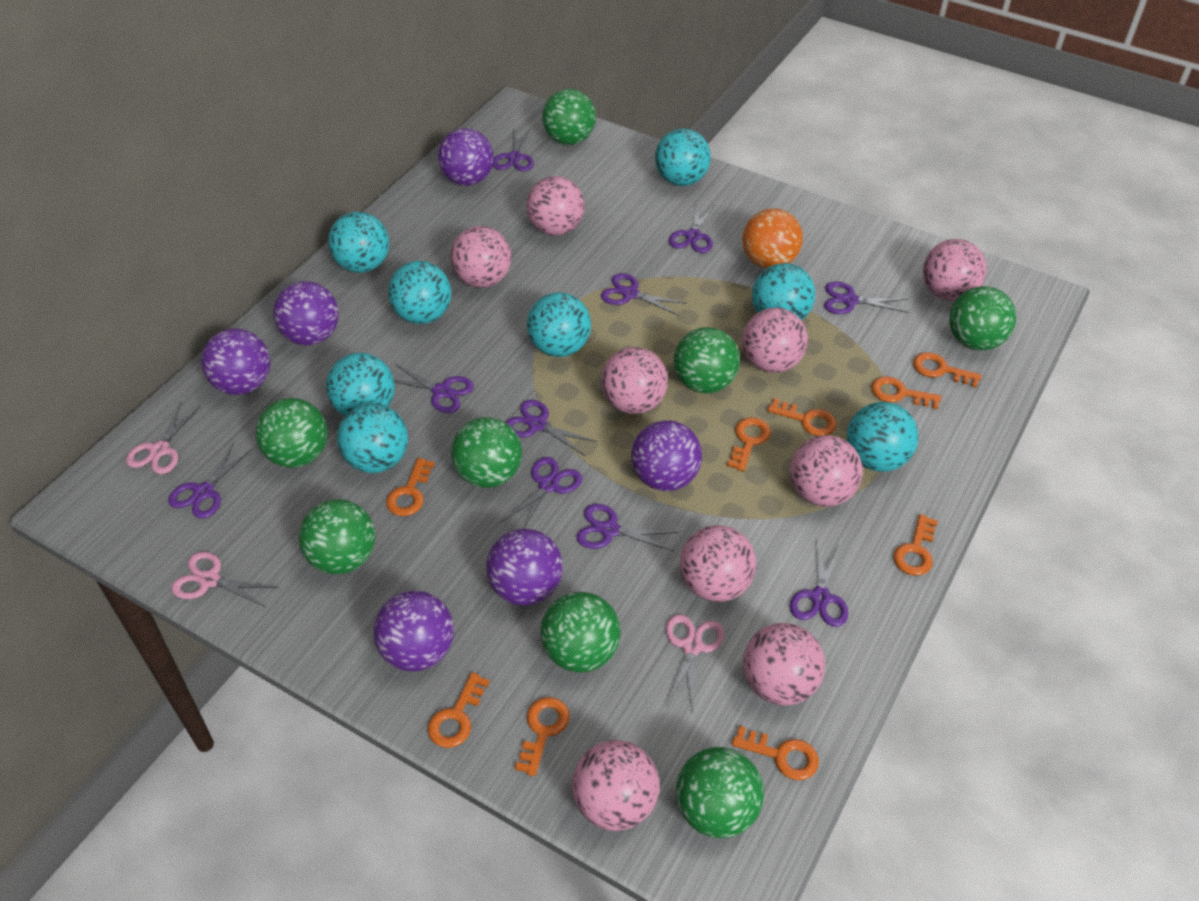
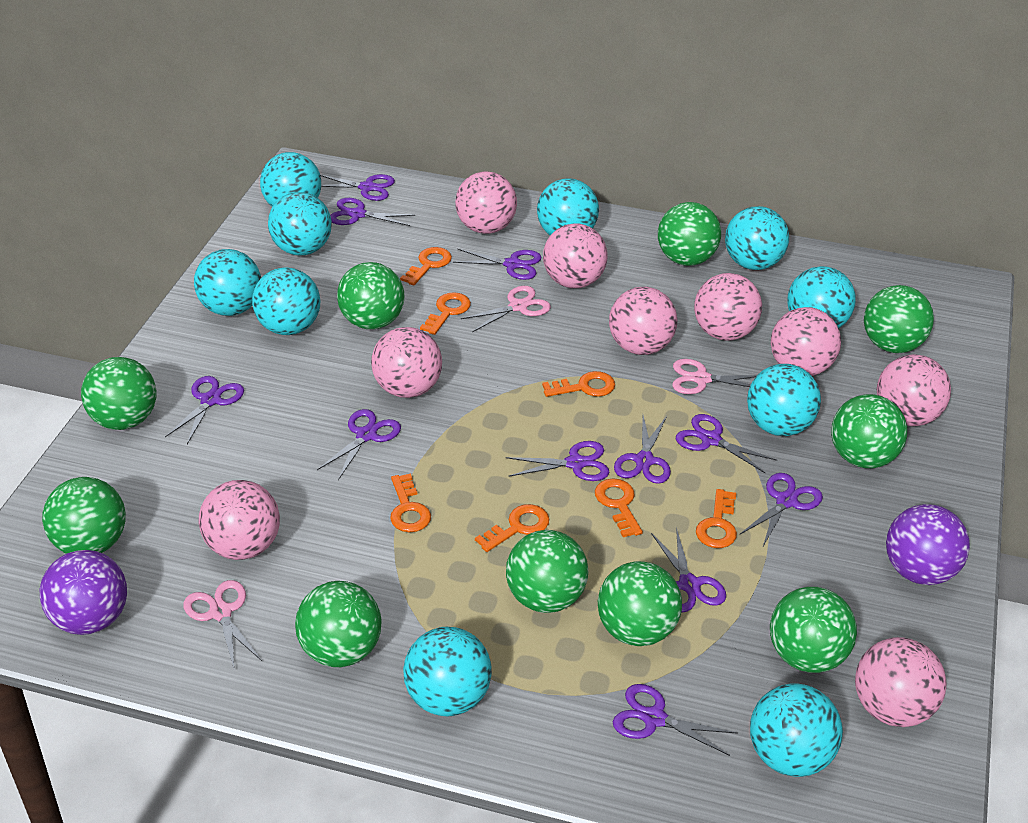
green ball: 8 -> 10
orange ball: 1 -> 0
orange key: 9 -> 7
purple ball: 6 -> 2
purple scissors: 10 -> 11
turquoise ball: 8 -> 10

